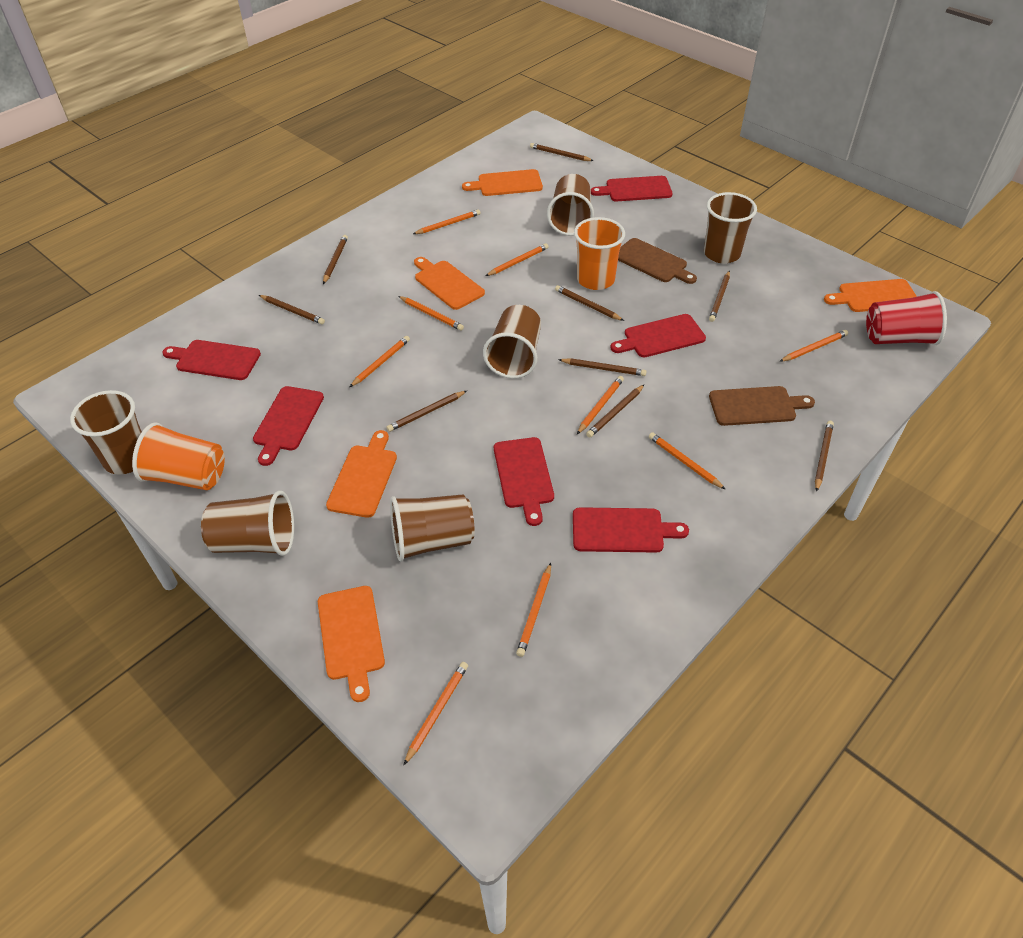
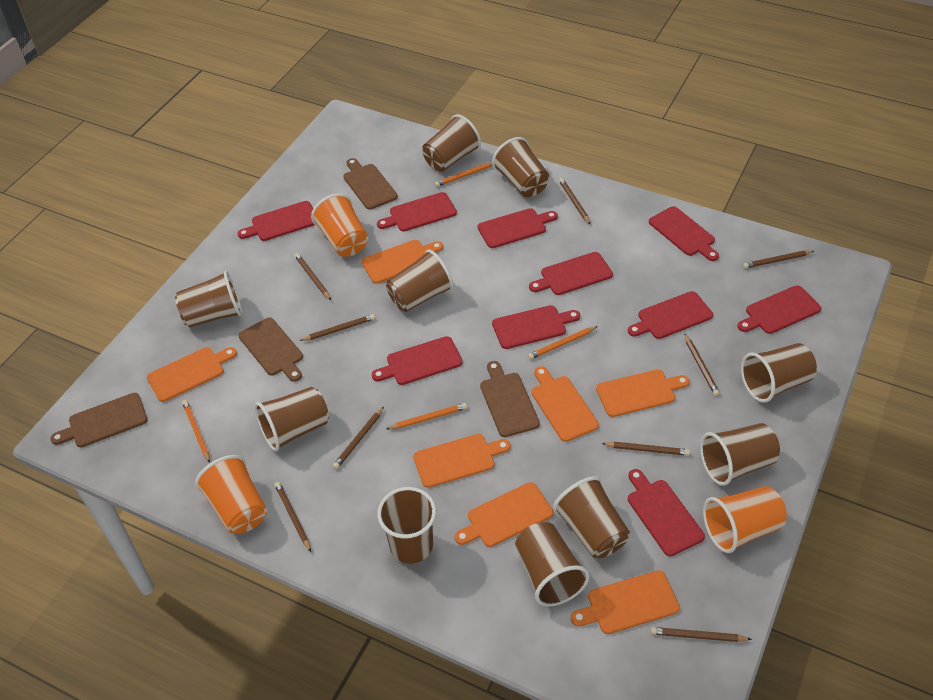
brown cup: 6 -> 10
brown cutting board: 2 -> 4
orange cup: 2 -> 3
orange cutting board: 5 -> 7
orange pencil: 9 -> 4
red cup: 1 -> 0
red cutting board: 6 -> 10

